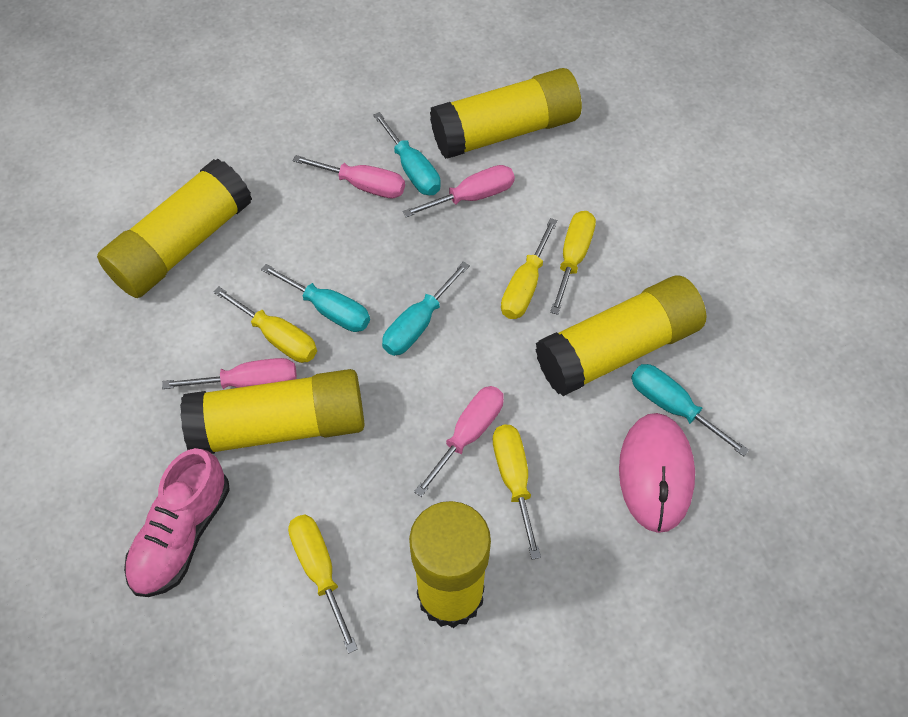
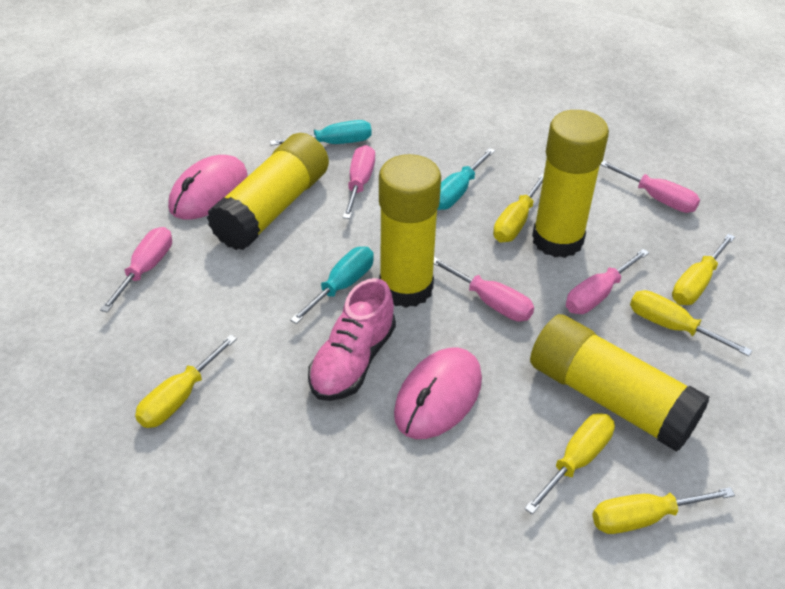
pink mouse: 1 -> 2
pink screwdriver: 4 -> 5
turquoise screwdriver: 4 -> 3
yellow glue stick: 5 -> 4
yellow screwdriver: 5 -> 6

